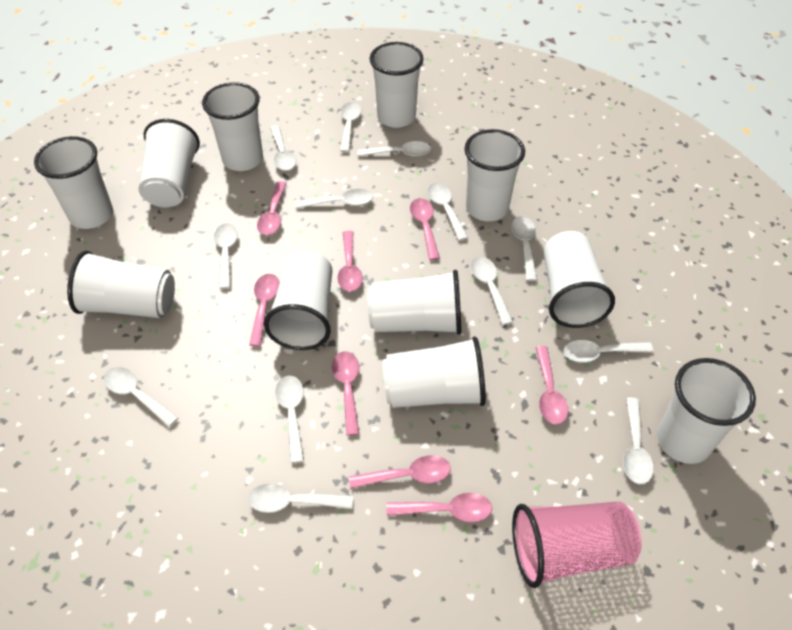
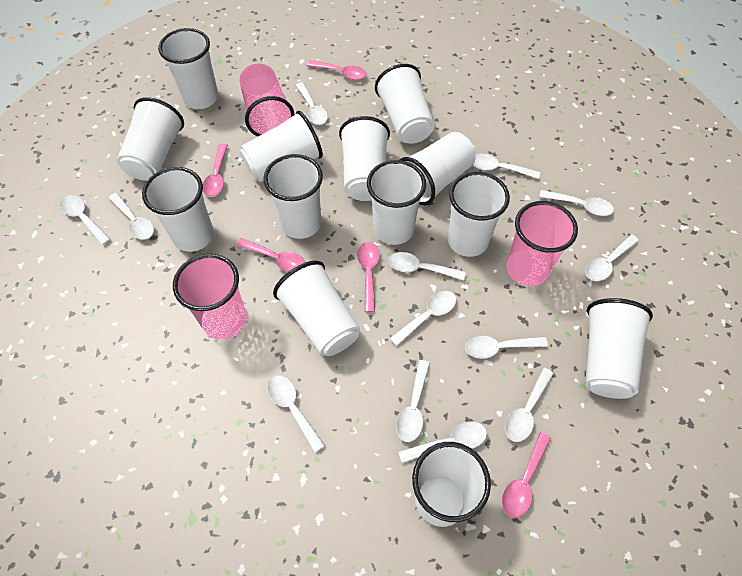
pink cup: 1 -> 3
pink spoon: 8 -> 5
white cup: 11 -> 13

